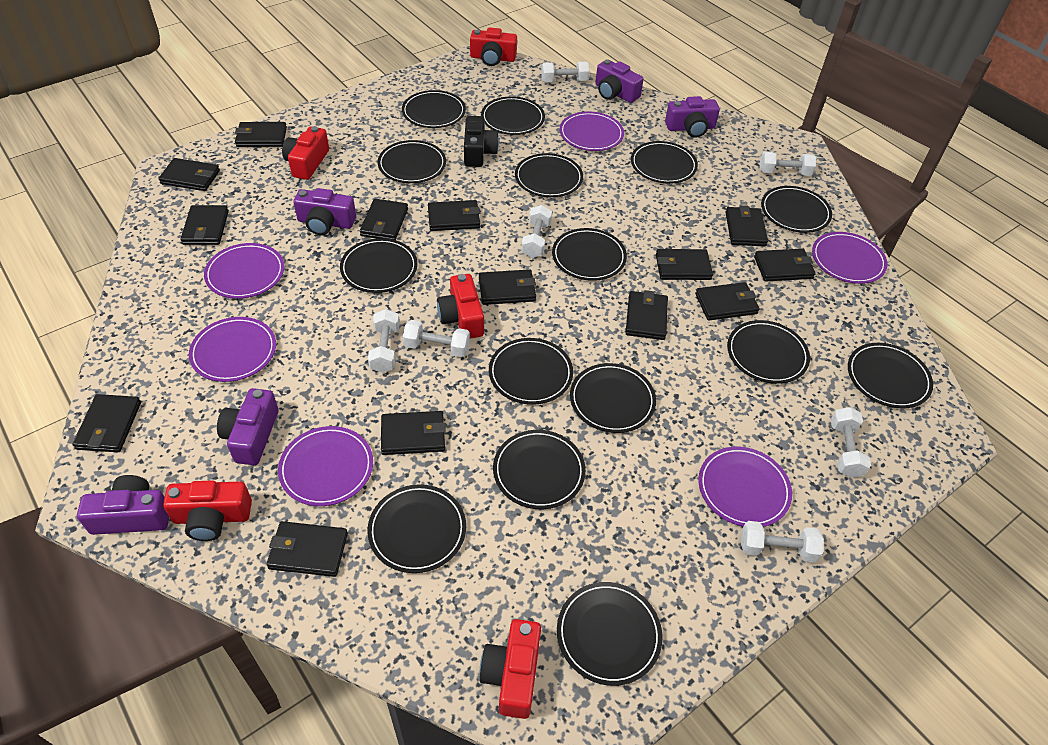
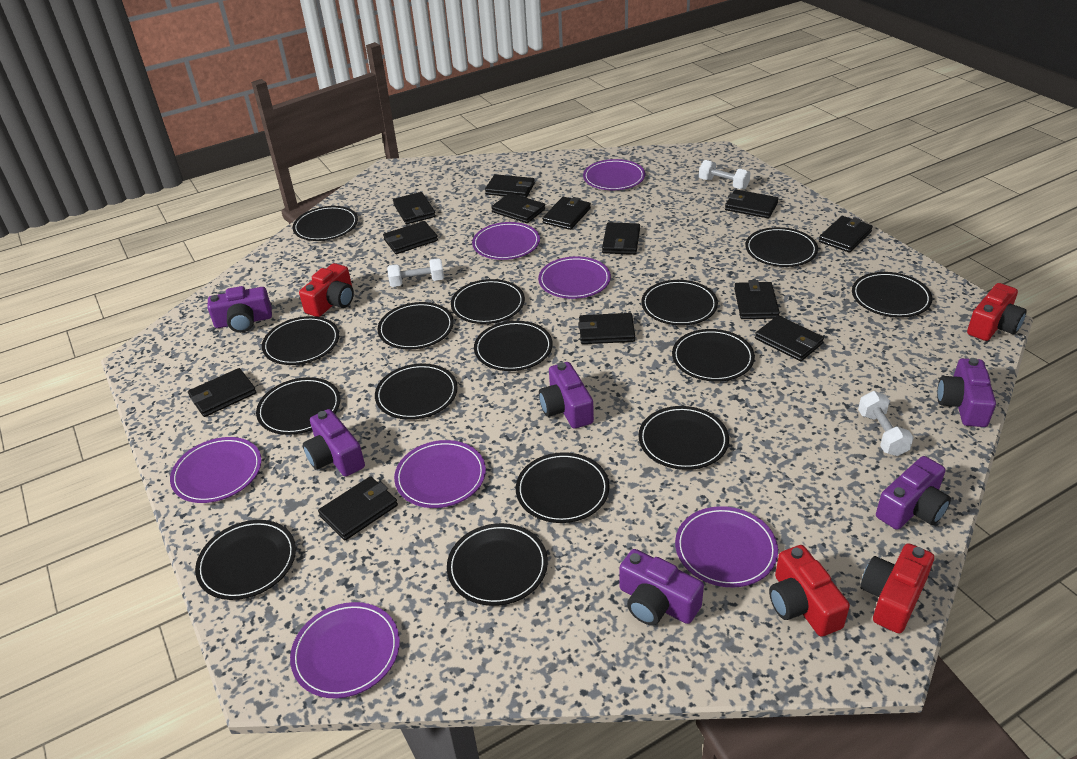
black camera: 1 -> 0
black wallet: 14 -> 13
purple camera: 5 -> 6
purple plate: 6 -> 7
red camera: 5 -> 4
white dumbbell: 7 -> 3

